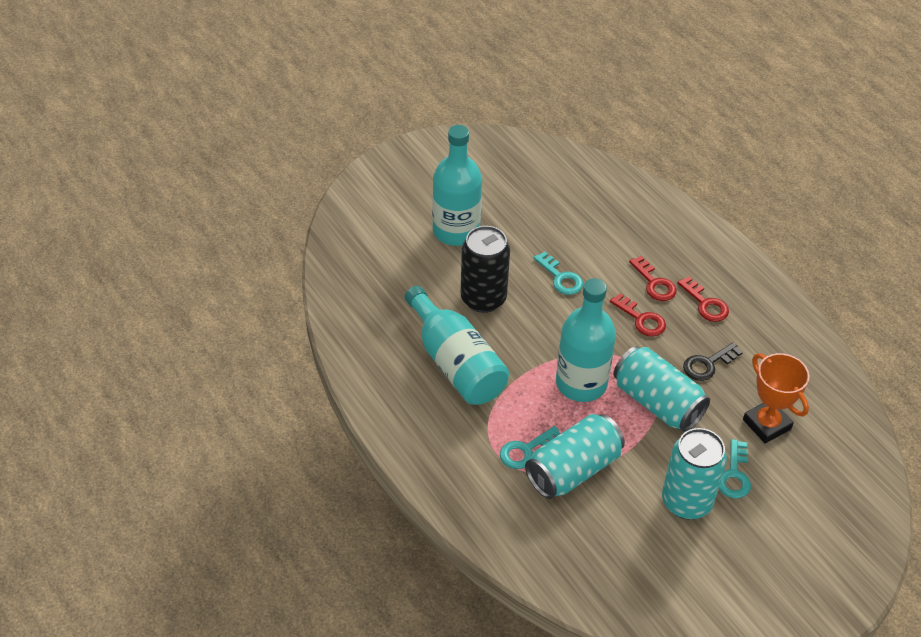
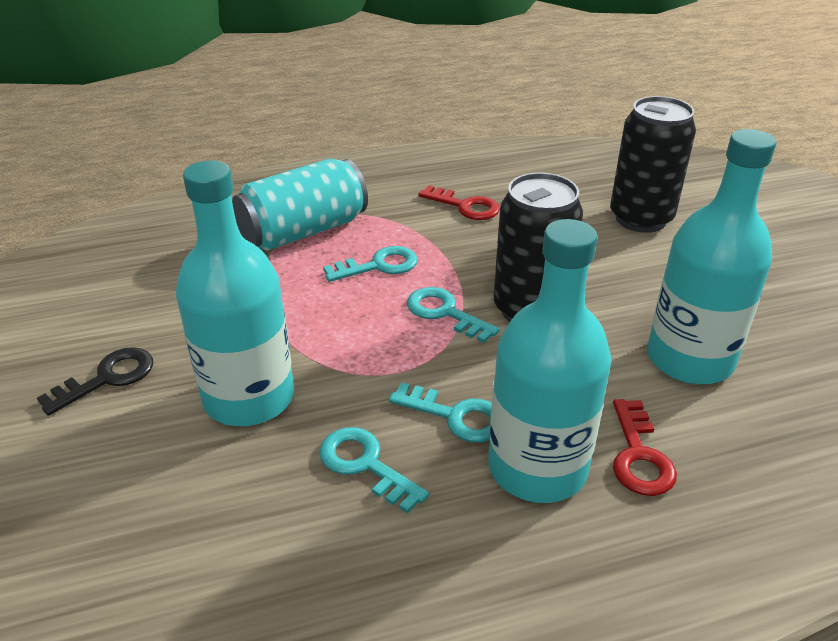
black can: 1 -> 2
orange trophy: 1 -> 0
red key: 3 -> 2
turquoise can: 3 -> 1
turquoise key: 3 -> 4

